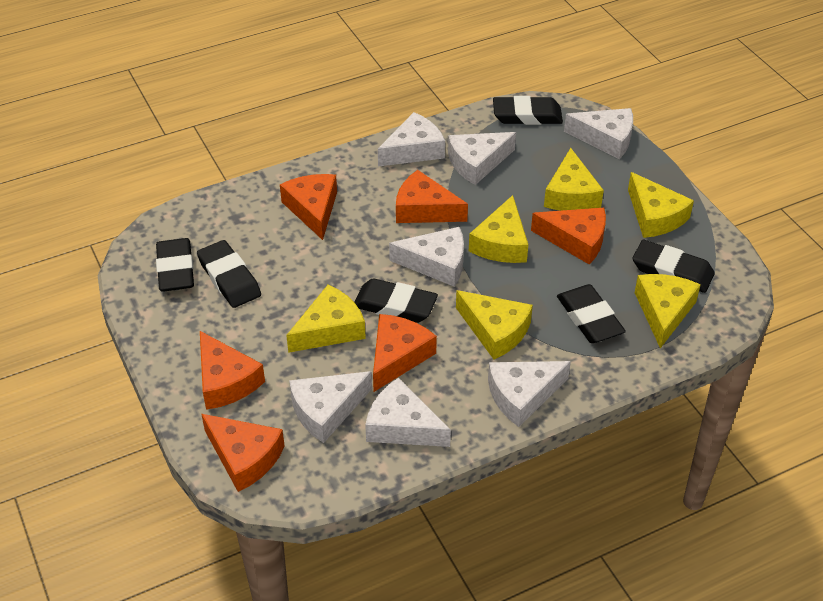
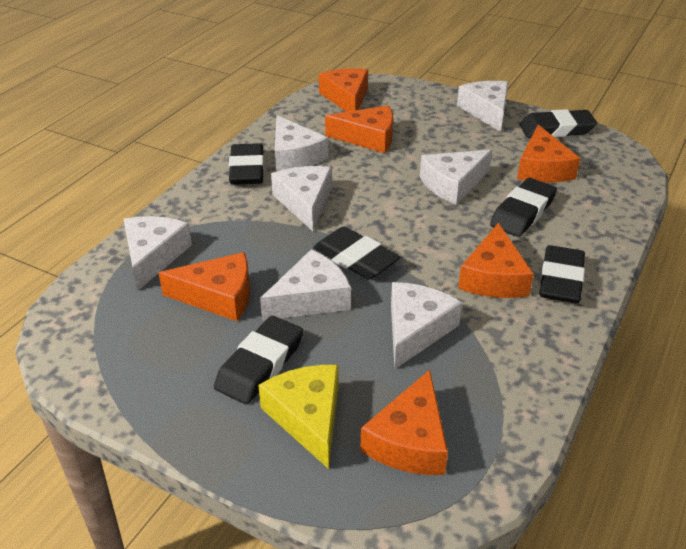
yellow cheese: 6 -> 1

